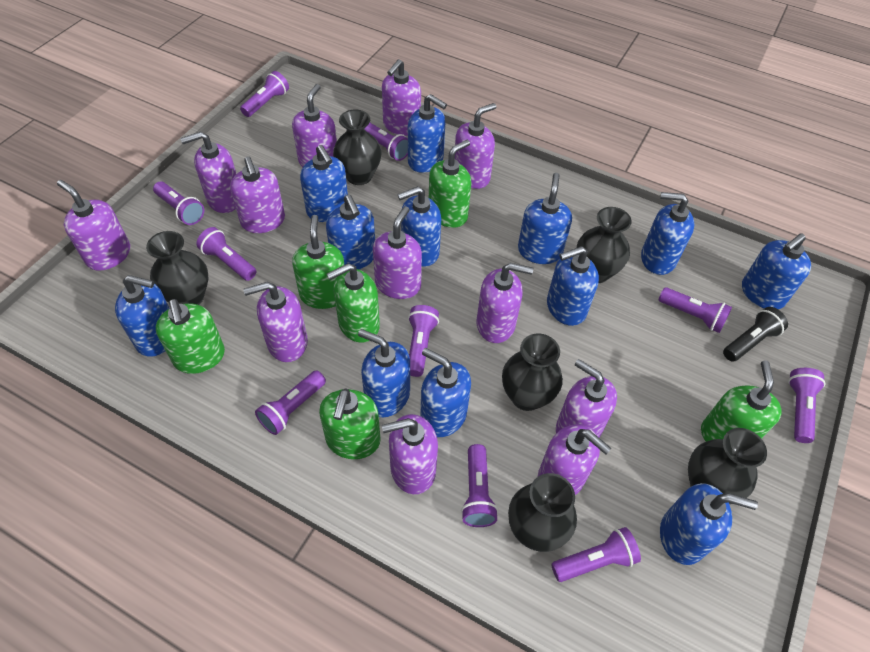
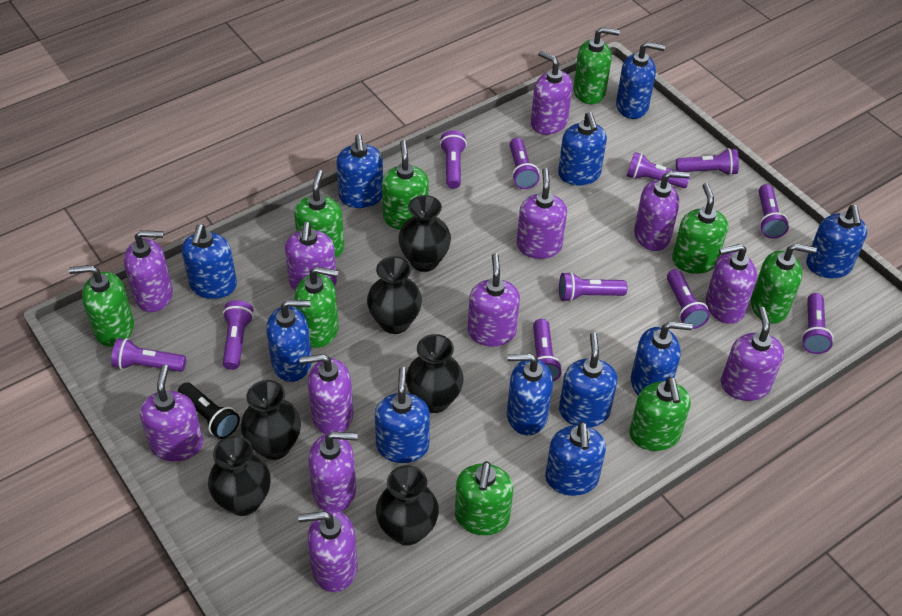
blue soap dispenser: 12 -> 11
green soap dispenser: 6 -> 9
purple flashlight: 10 -> 11

